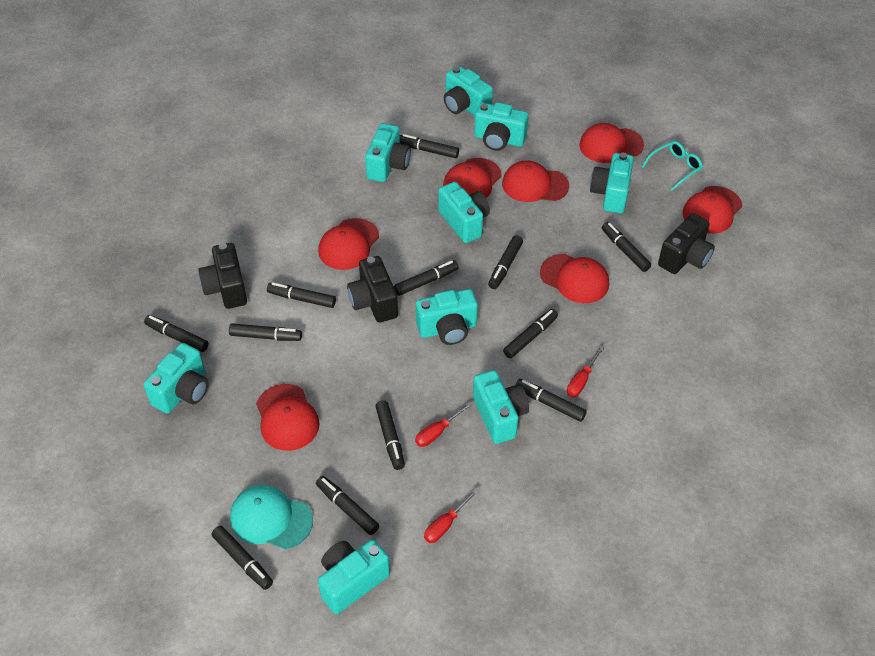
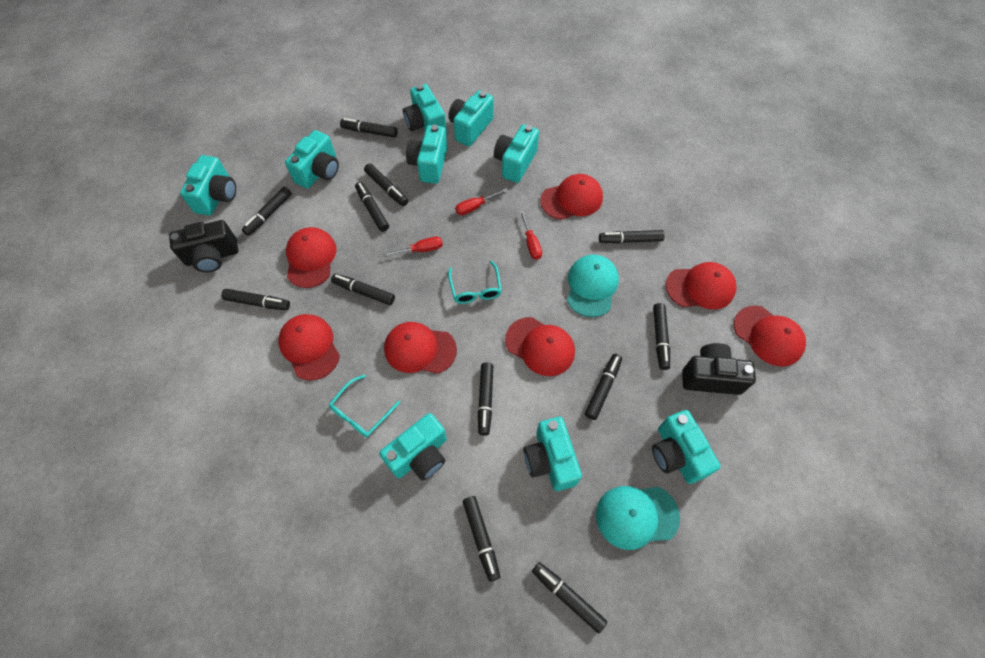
black camera: 3 -> 2
turquoise cap: 1 -> 2
turquoise glasses: 1 -> 2

